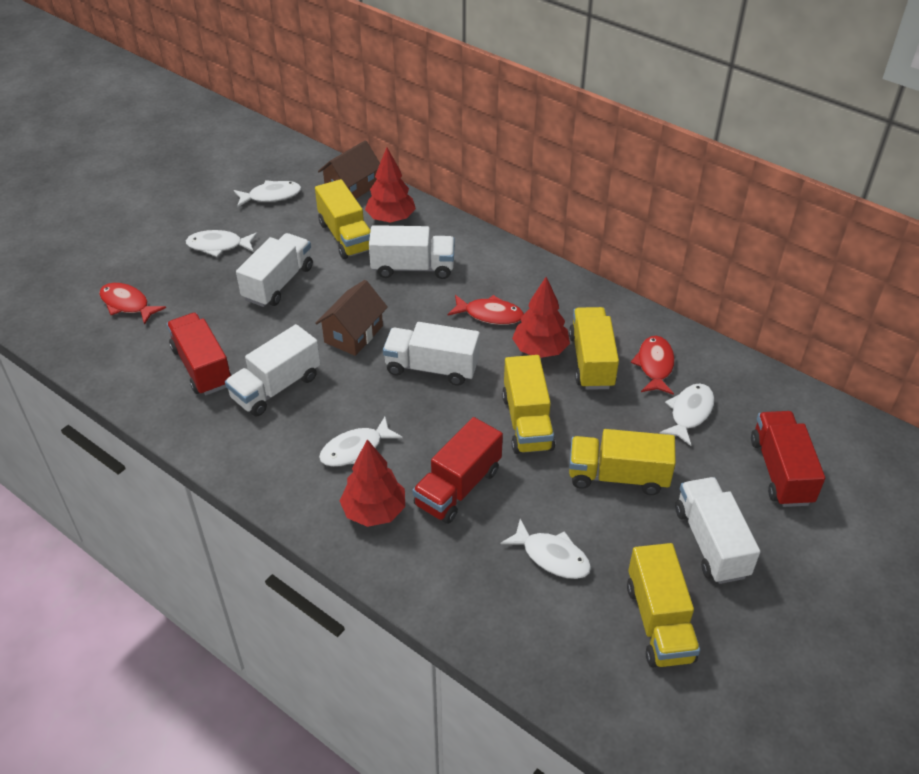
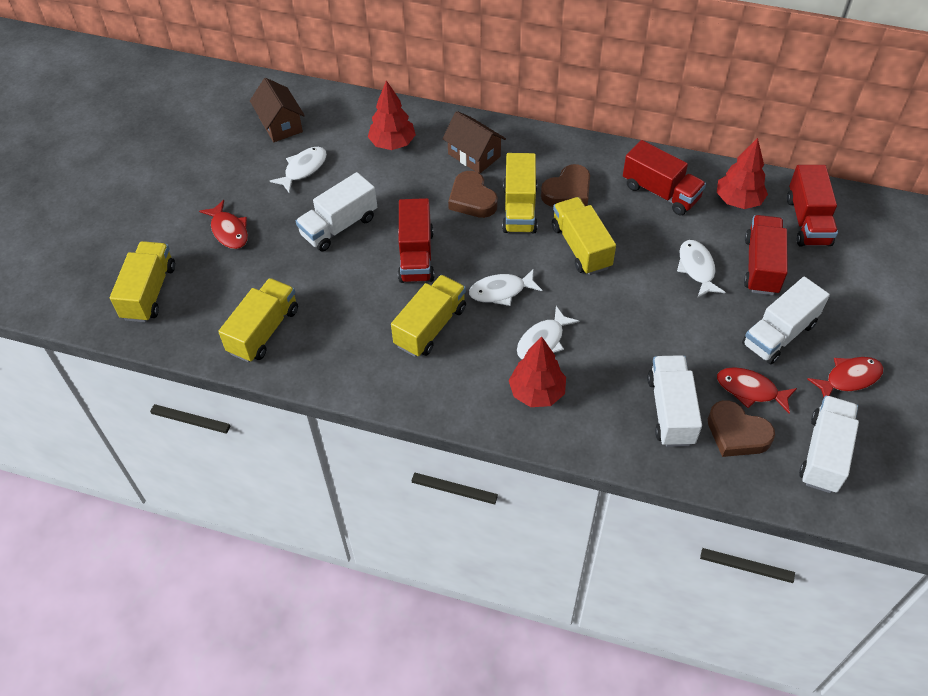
brown heart: 0 -> 3
red truck: 3 -> 4
white fish: 5 -> 4
white truck: 5 -> 4

